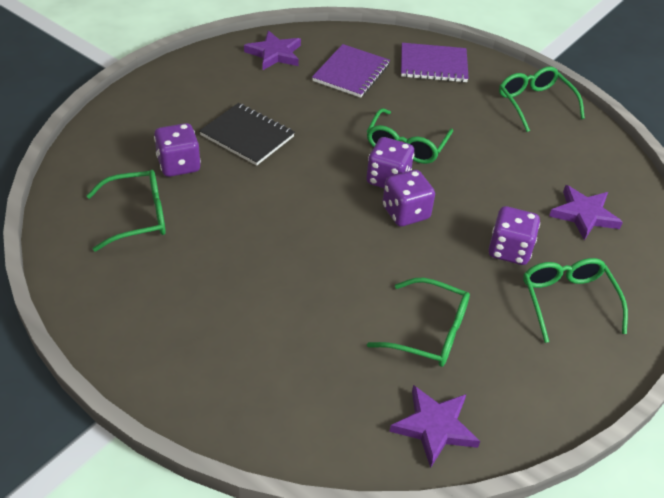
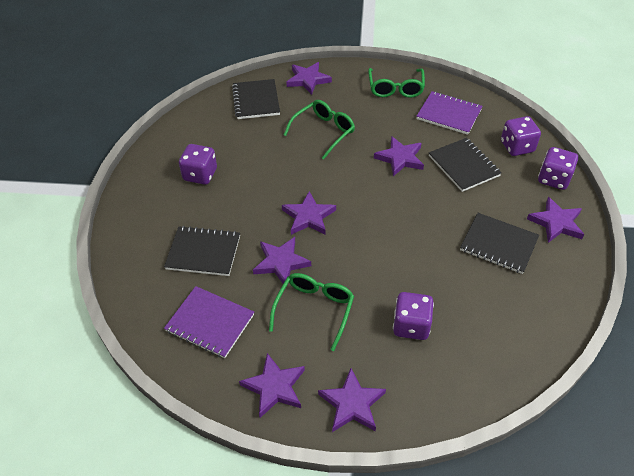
black notebook: 1 -> 4
green glasses: 5 -> 3
purple star: 3 -> 7

